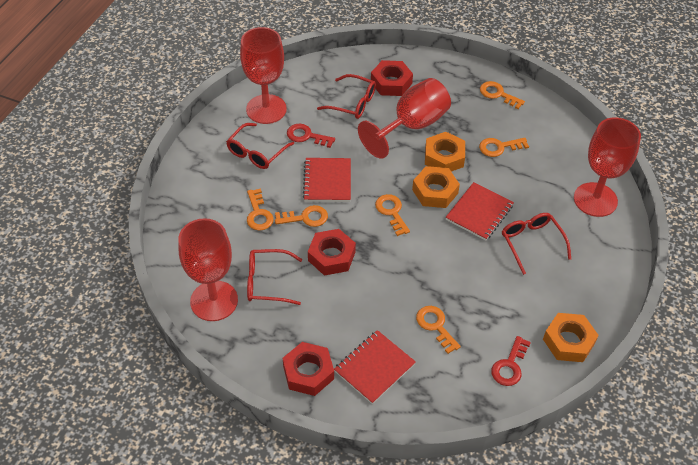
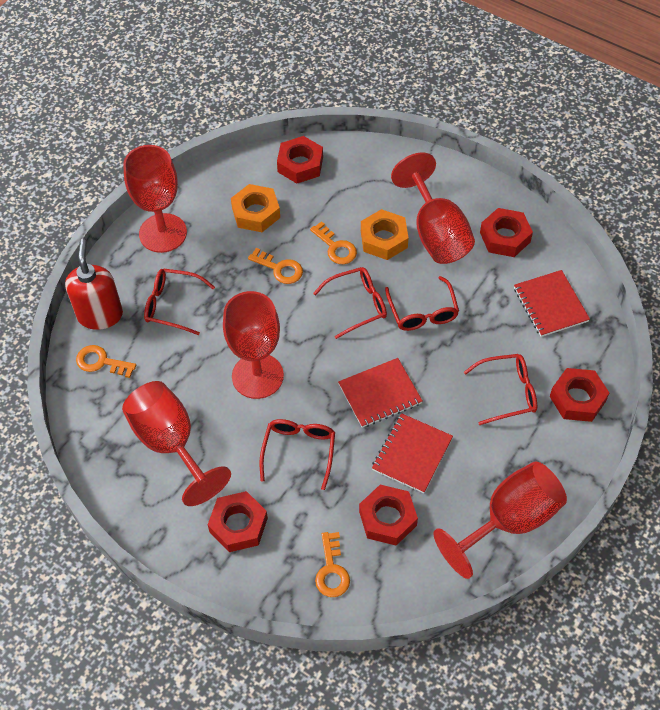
orange key: 6 -> 4
orange nut: 3 -> 2
red glasses: 4 -> 5
red goblet: 4 -> 5
red key: 2 -> 0
red nut: 3 -> 5
red soap dispenser: 0 -> 1

